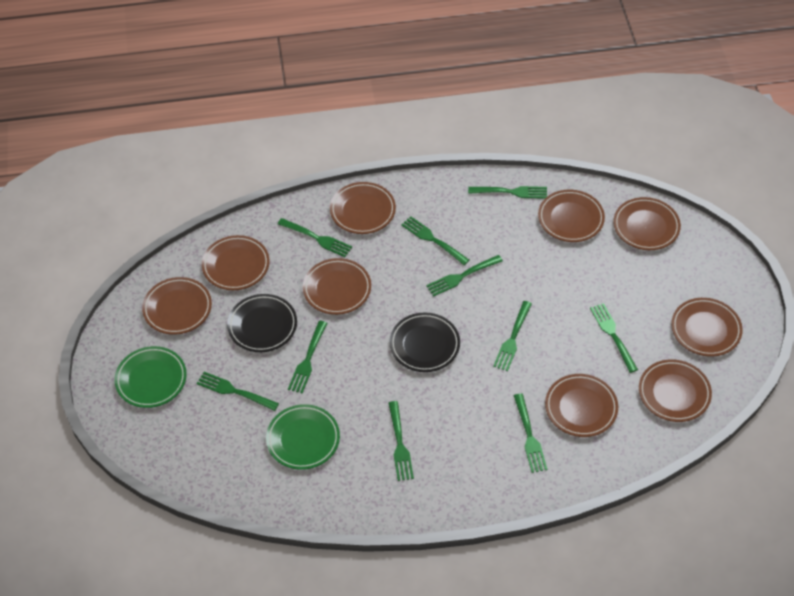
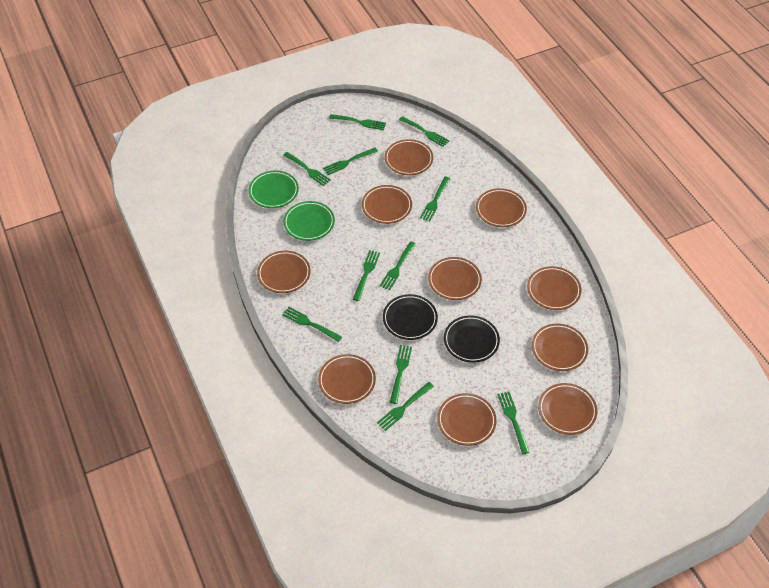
brown plate: 9 -> 10
green fork: 10 -> 11

